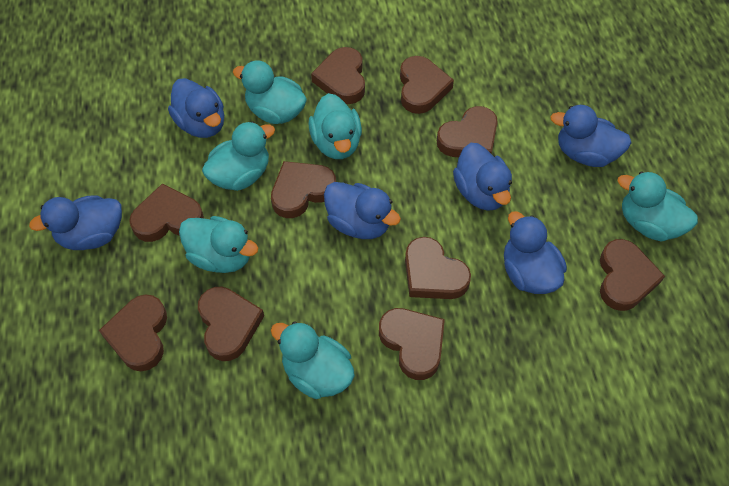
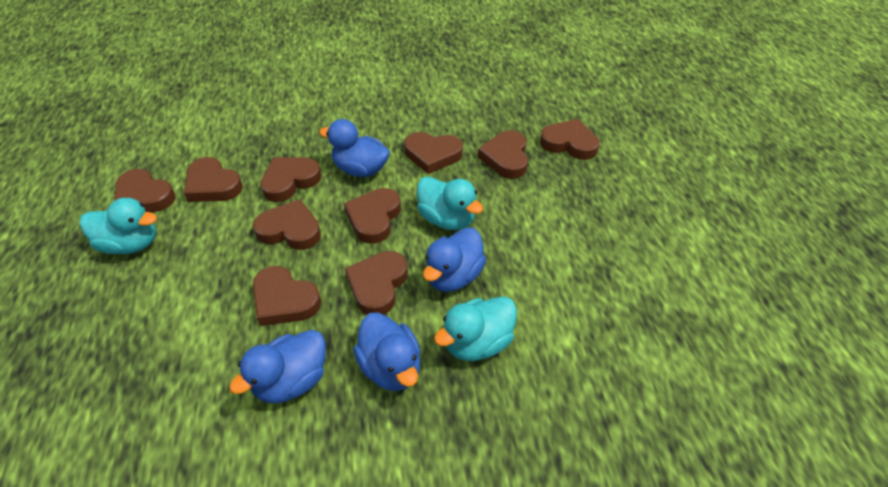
blue duck: 6 -> 4
turquoise duck: 6 -> 3

